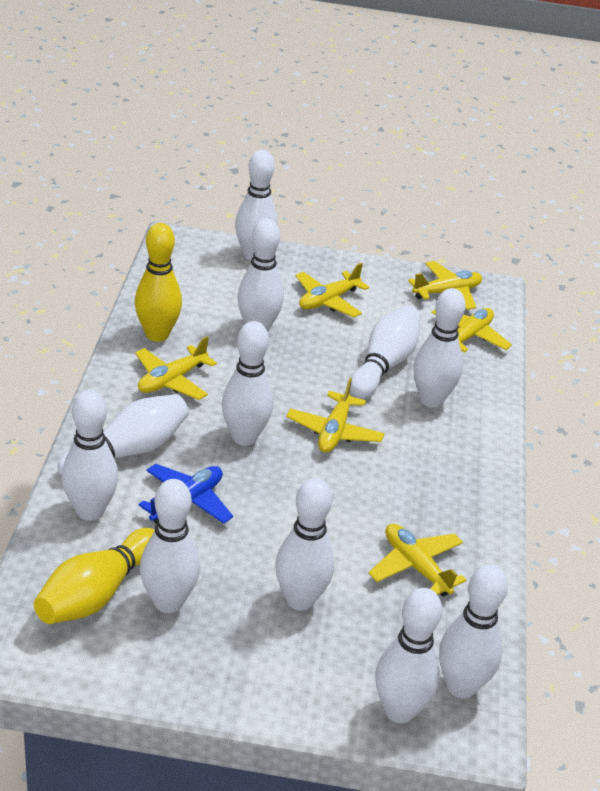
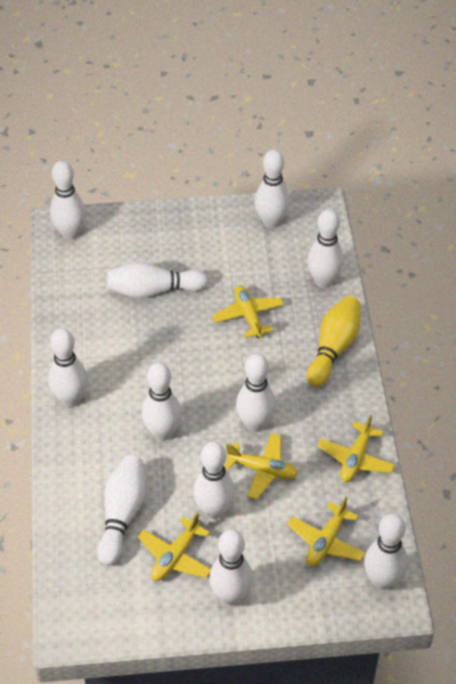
blue plane: 1 -> 0
yellow bowling pin: 2 -> 1
yellow plane: 6 -> 5

